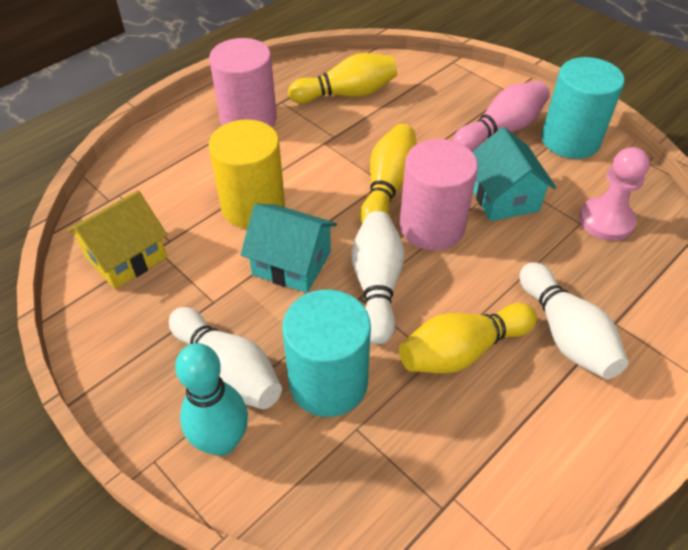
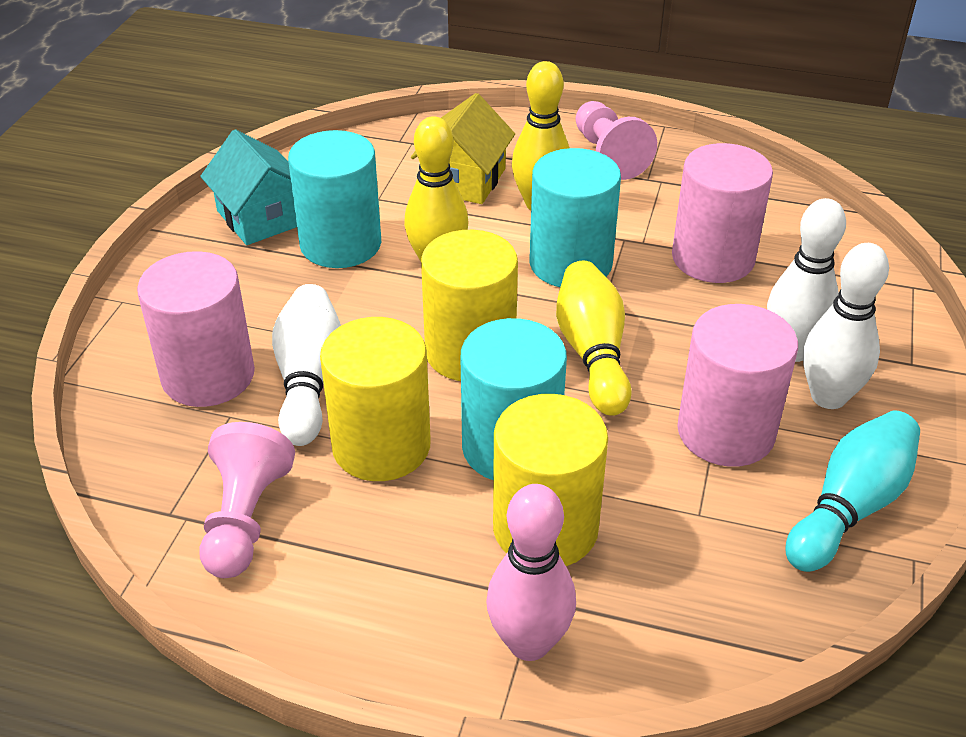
pink cylinder: 2 -> 3
pink pawn: 1 -> 2
turquoise cylinder: 2 -> 3
turquoise house: 2 -> 1
yellow cylinder: 1 -> 3

